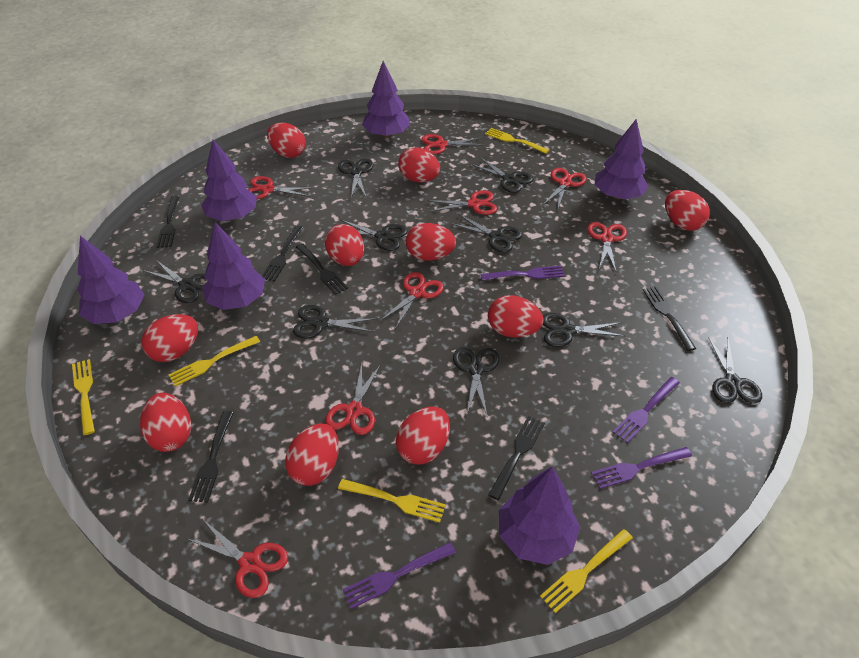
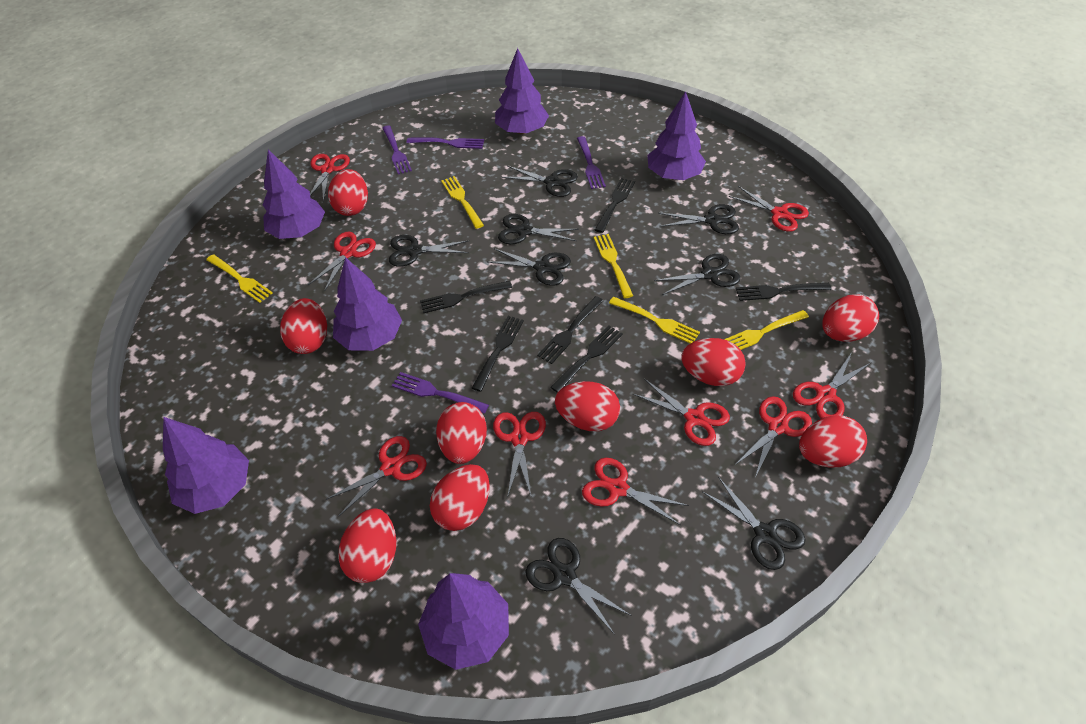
black scissors: 9 -> 8
red egg: 10 -> 9
red scissors: 8 -> 9

